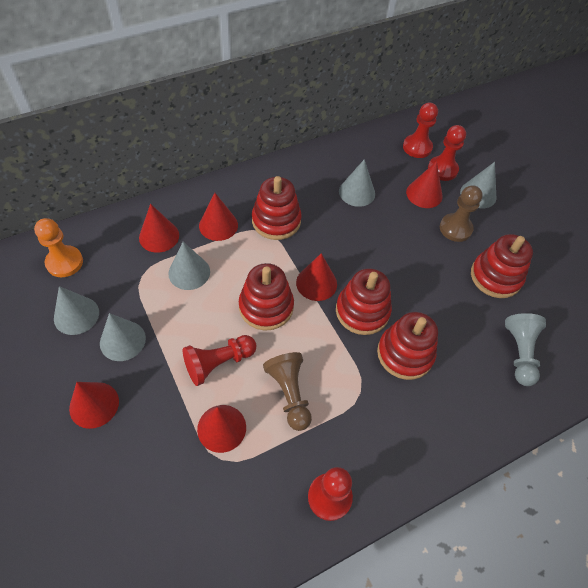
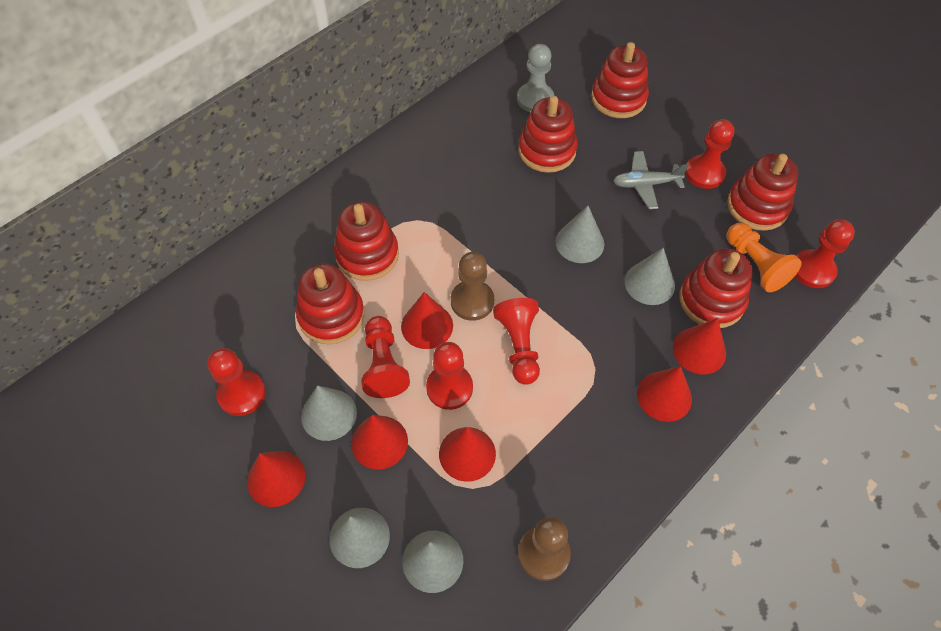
grey plane: 0 -> 1
red pawn: 4 -> 6
red stacking toy: 5 -> 6

